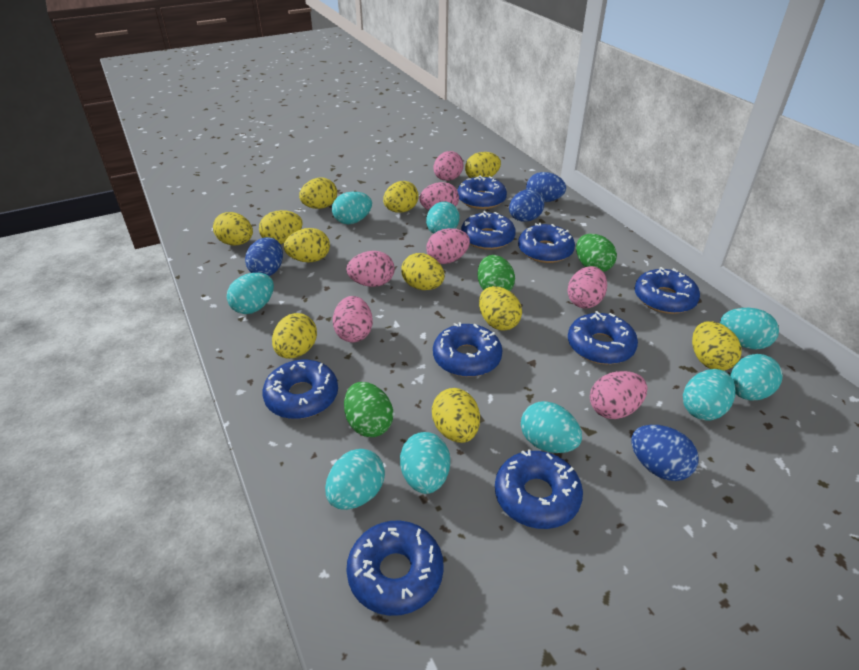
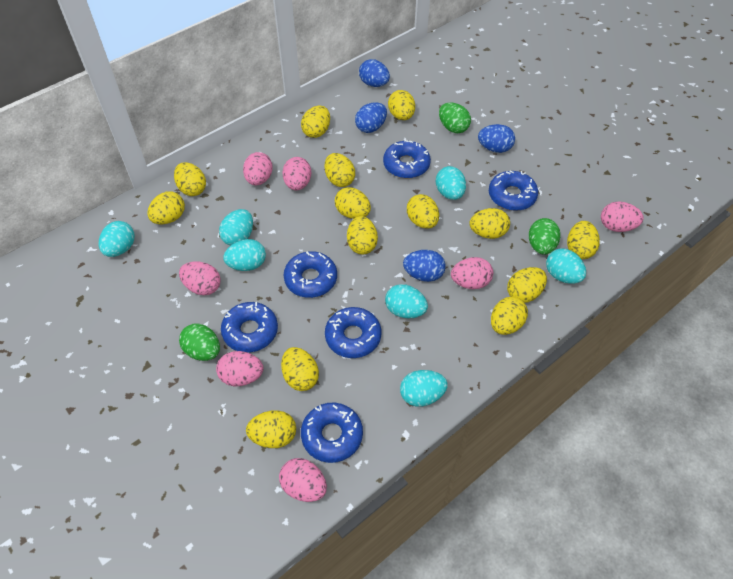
blue donut: 9 -> 6
turquoise egg: 9 -> 7
yellow egg: 11 -> 14

